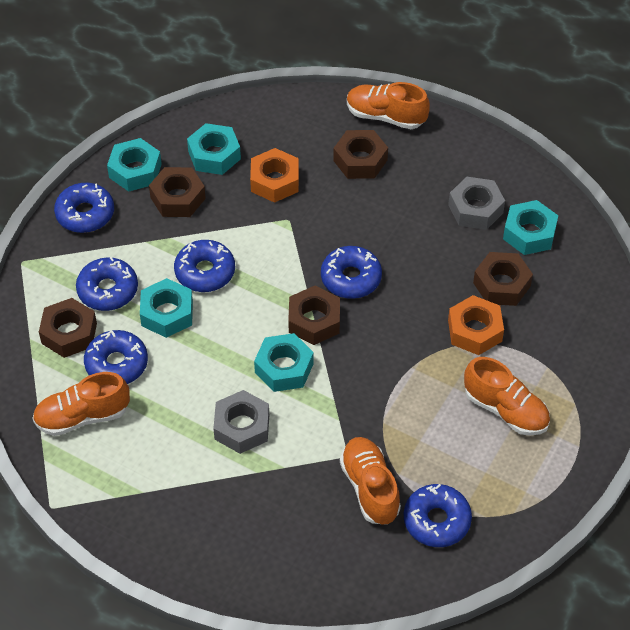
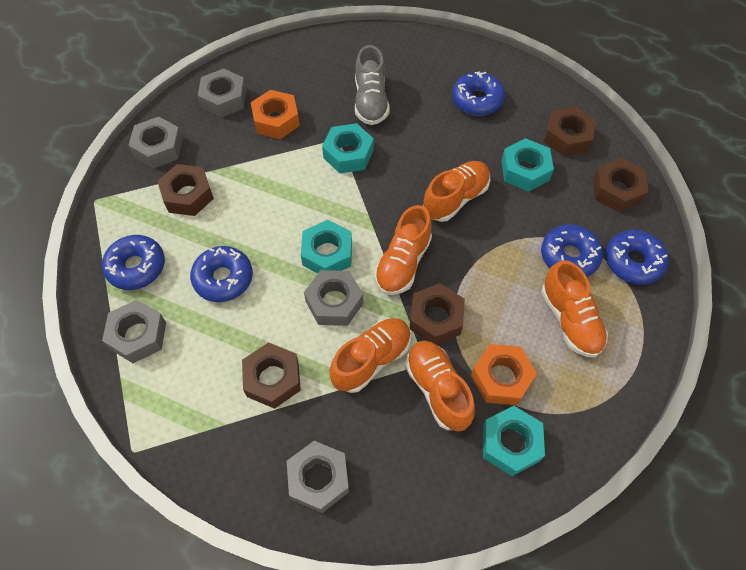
blue donut: 6 -> 5
grey nut: 2 -> 5
grey shoe: 0 -> 1
orange shoe: 4 -> 5
turquoise nut: 5 -> 4

